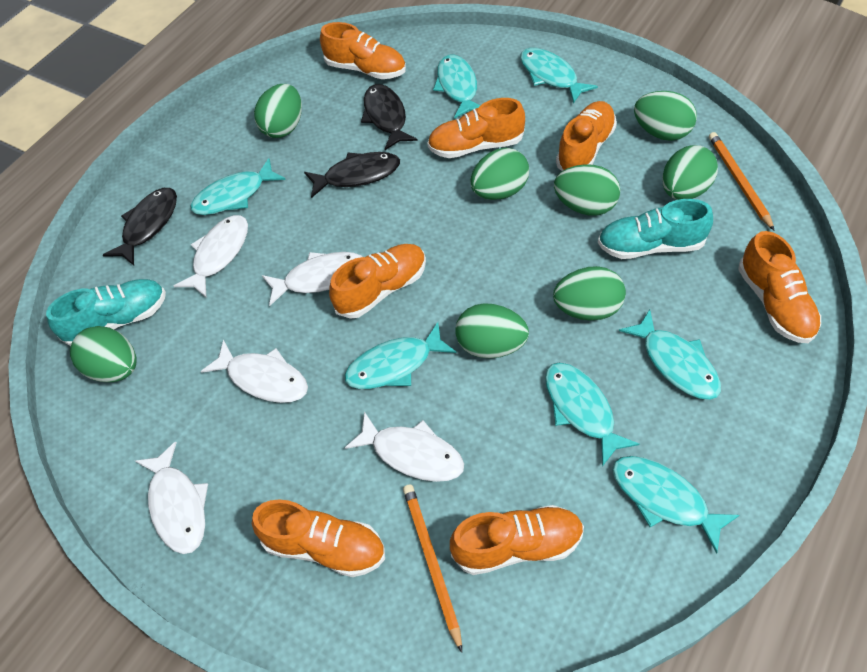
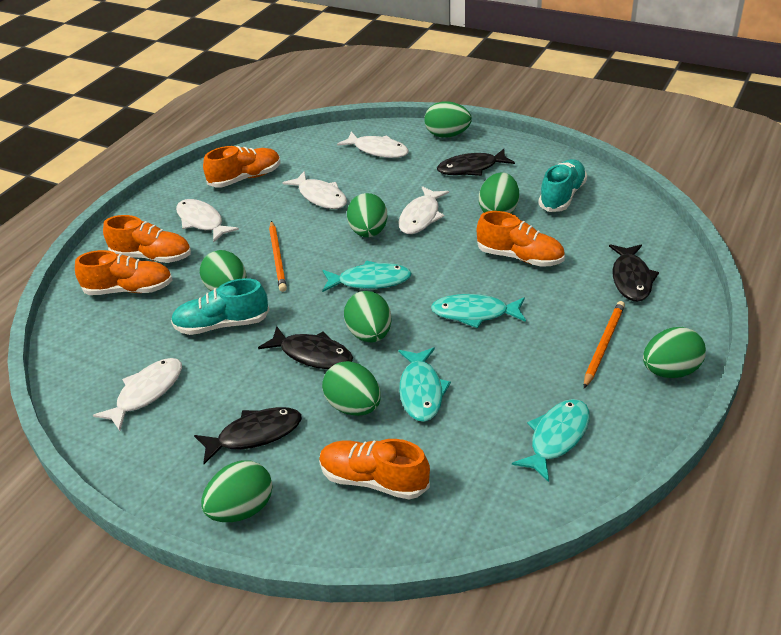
black fish: 3 -> 4
orange shoe: 7 -> 5
turquoise fish: 7 -> 4

